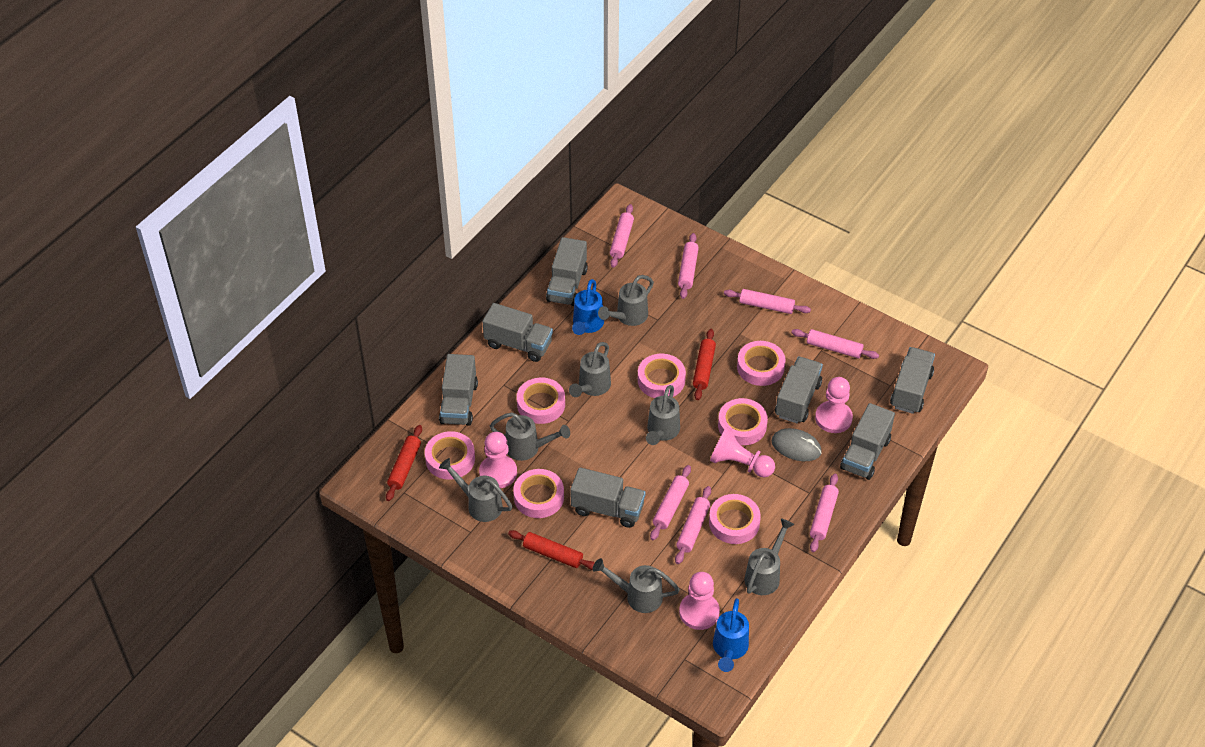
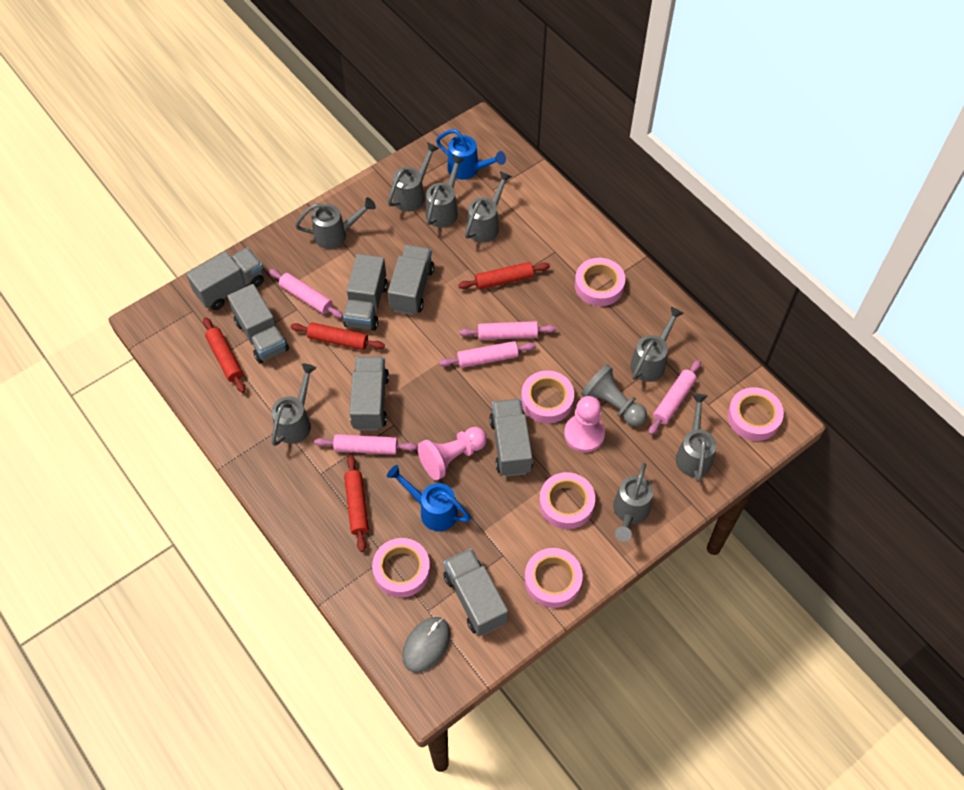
grey pawn: 0 -> 1
grey watering can: 7 -> 8
pink pawn: 4 -> 2
pink rolling pin: 7 -> 5
pink tape: 7 -> 6
red rolling pin: 3 -> 4

